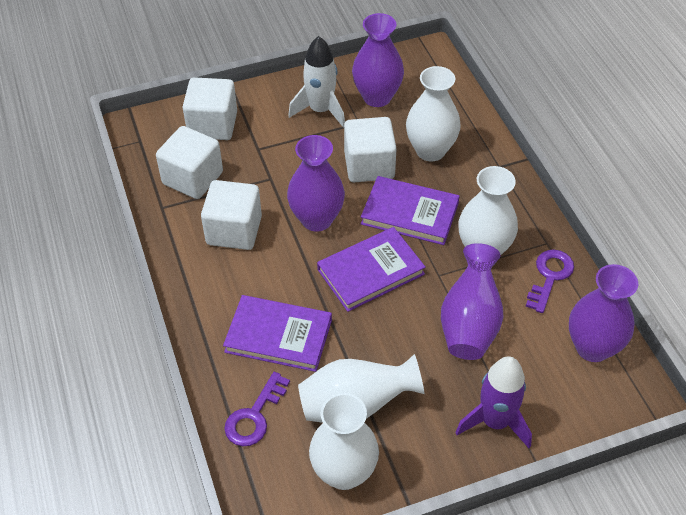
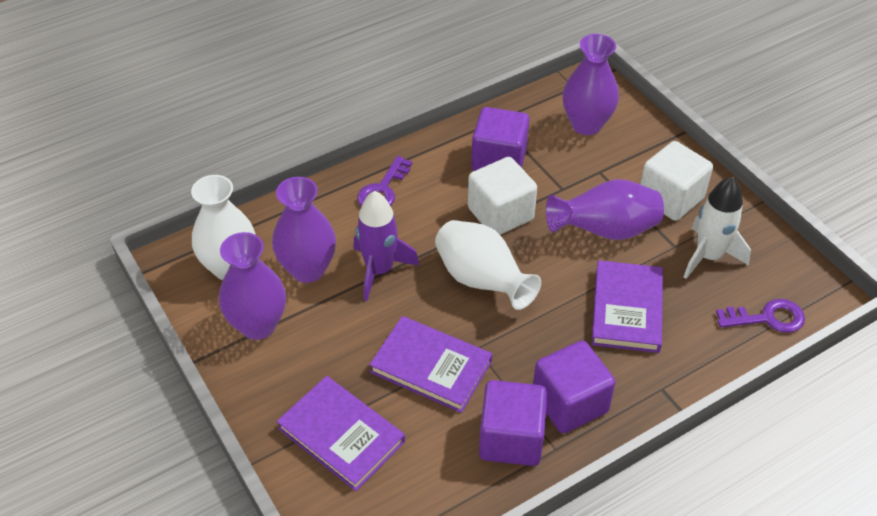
purple cube: 0 -> 3
white cube: 4 -> 2
white vase: 4 -> 2

